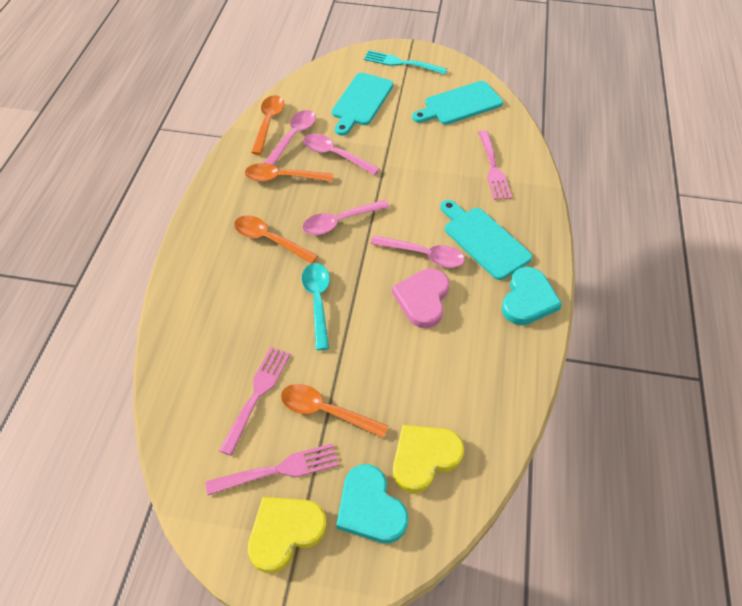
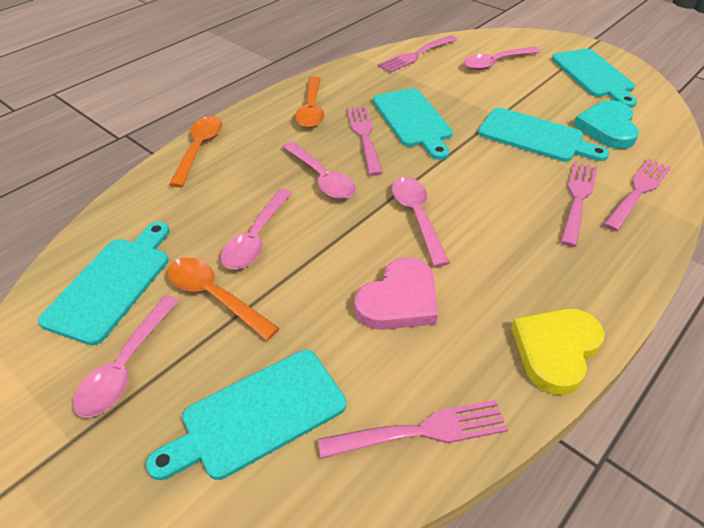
orange spoon: 4 -> 3
pink fork: 3 -> 5
pink spoon: 4 -> 5
turquoise cutting board: 3 -> 5
turquoise fork: 1 -> 0
turquoise heart: 2 -> 1
turquoise spoon: 1 -> 0
yellow heart: 2 -> 1

